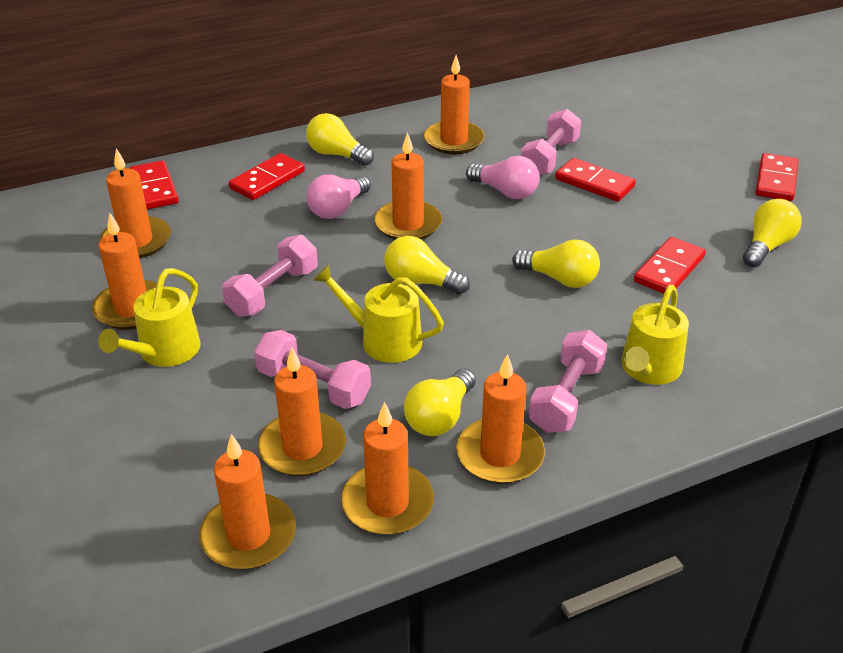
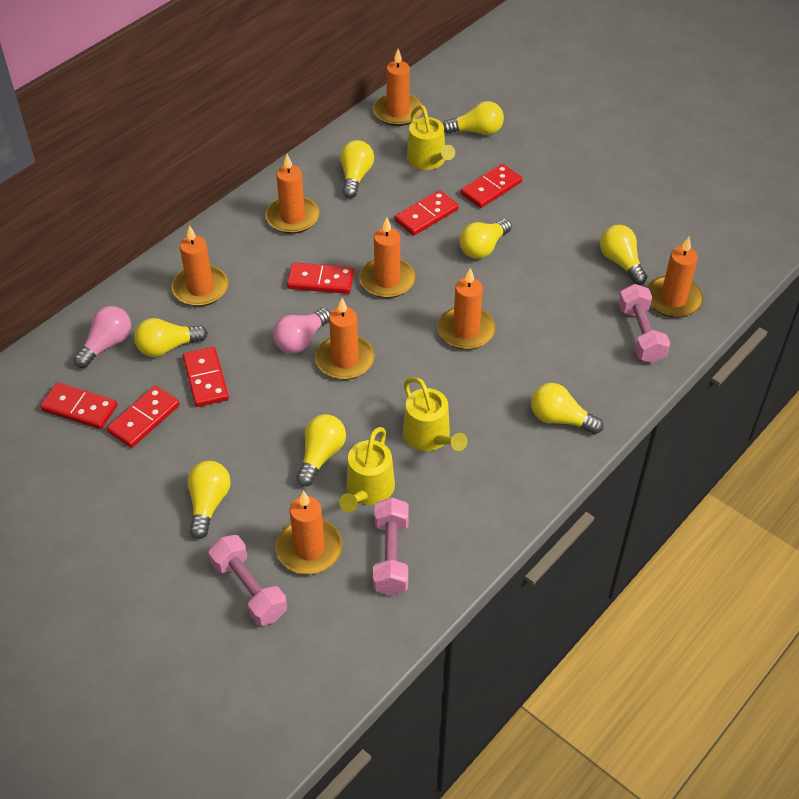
pink dumbbell: 4 -> 3
red domino: 5 -> 6
yellow light bulb: 5 -> 8

